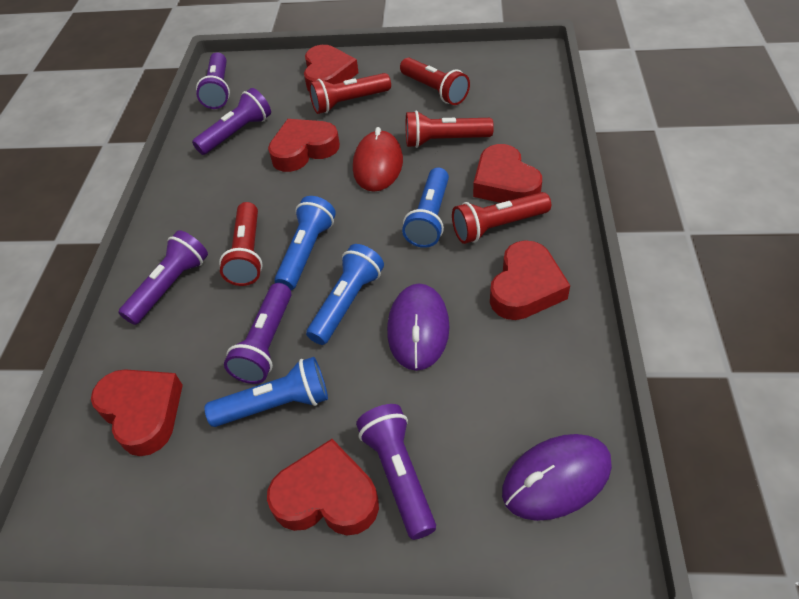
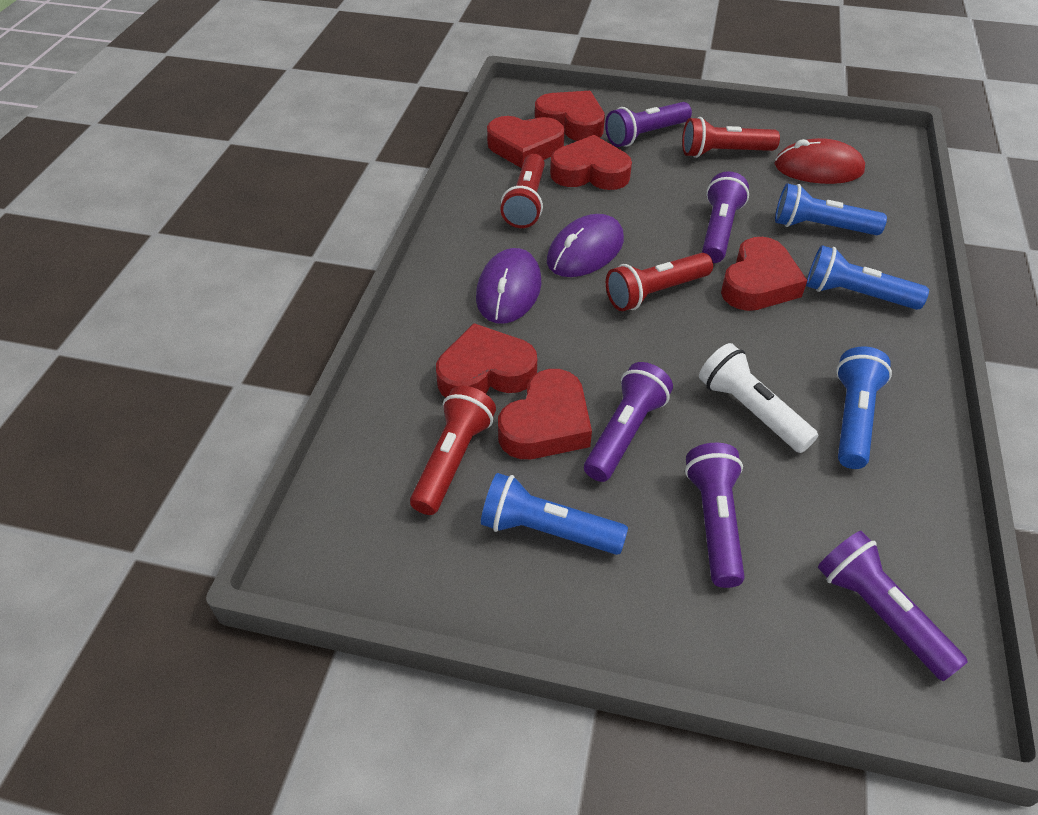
red flashlight: 5 -> 4
white flashlight: 0 -> 1

